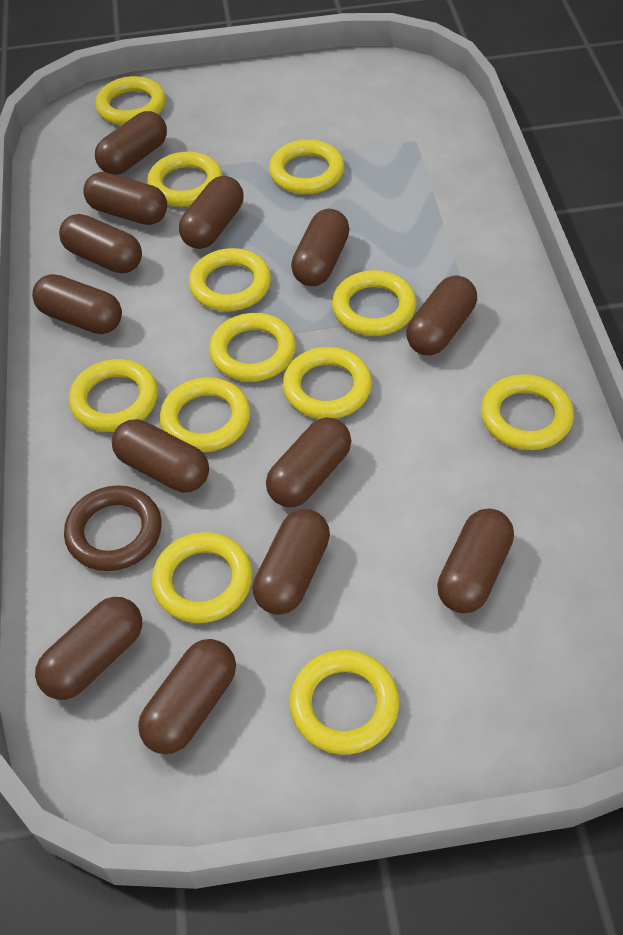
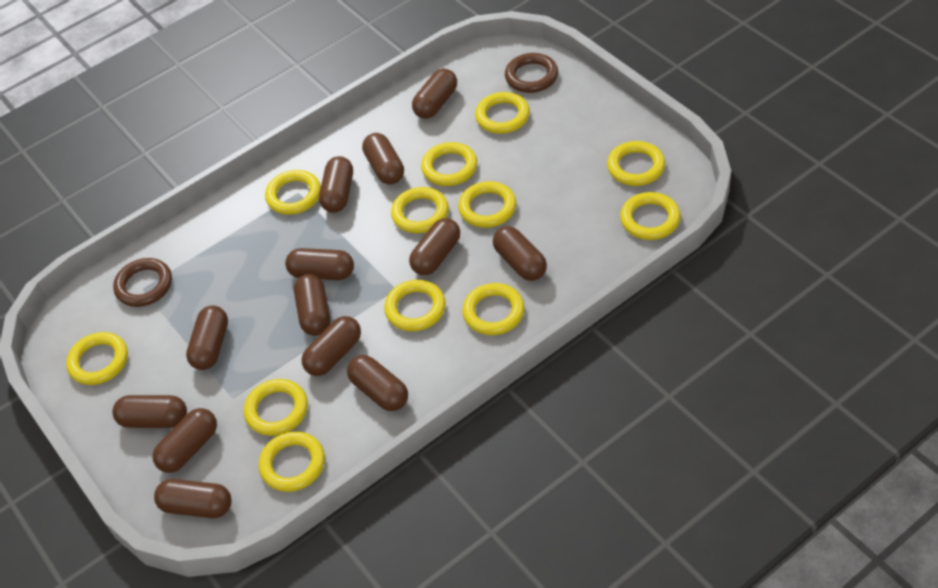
brown ring: 1 -> 2

